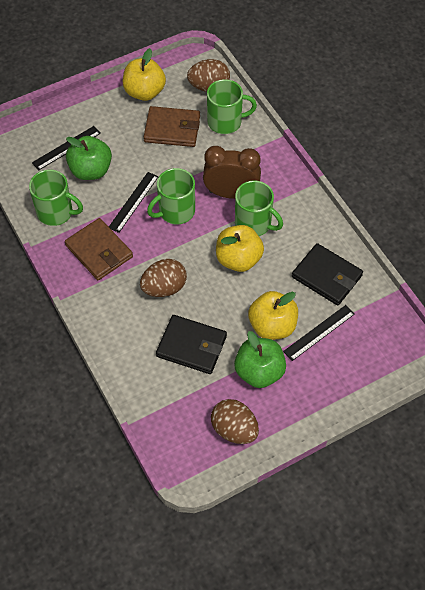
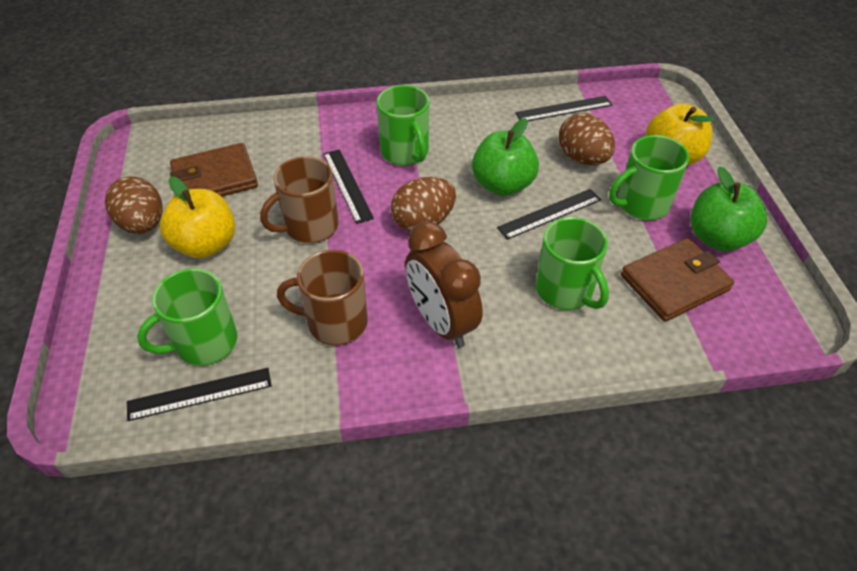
black ruler: 3 -> 4
black wallet: 2 -> 0
brown mug: 0 -> 2
yellow apple: 3 -> 2

